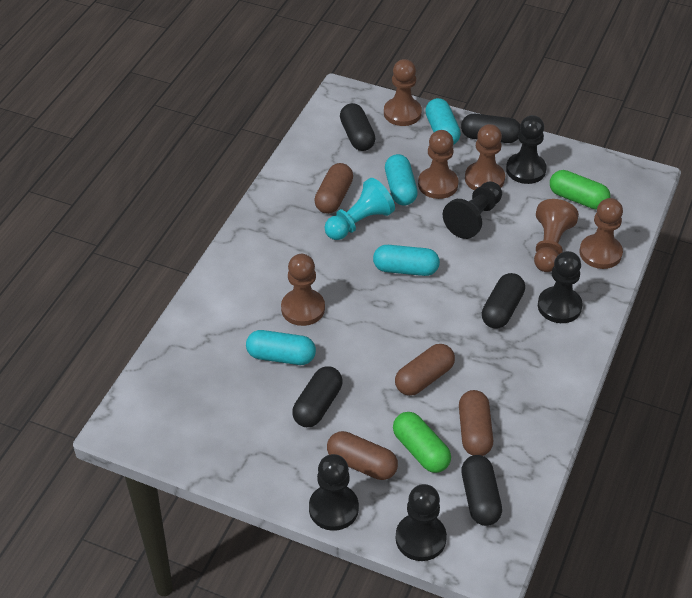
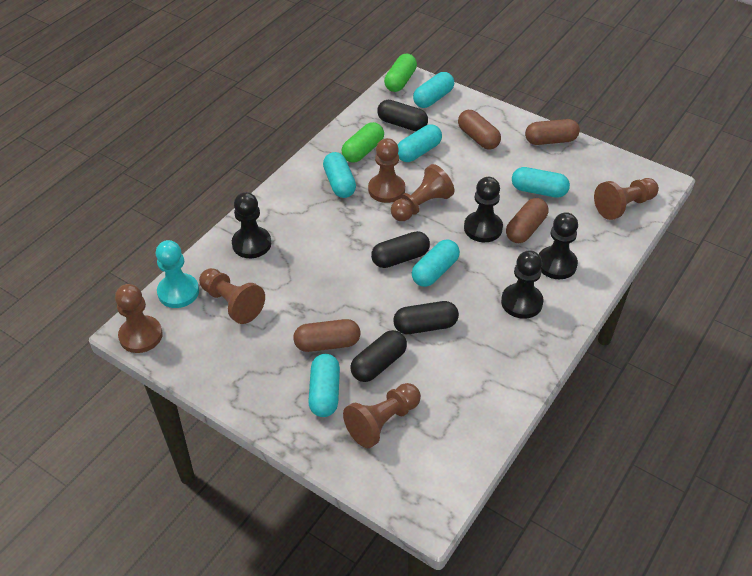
black capsule: 5 -> 4
black pawn: 5 -> 4
turquoise capsule: 4 -> 6

